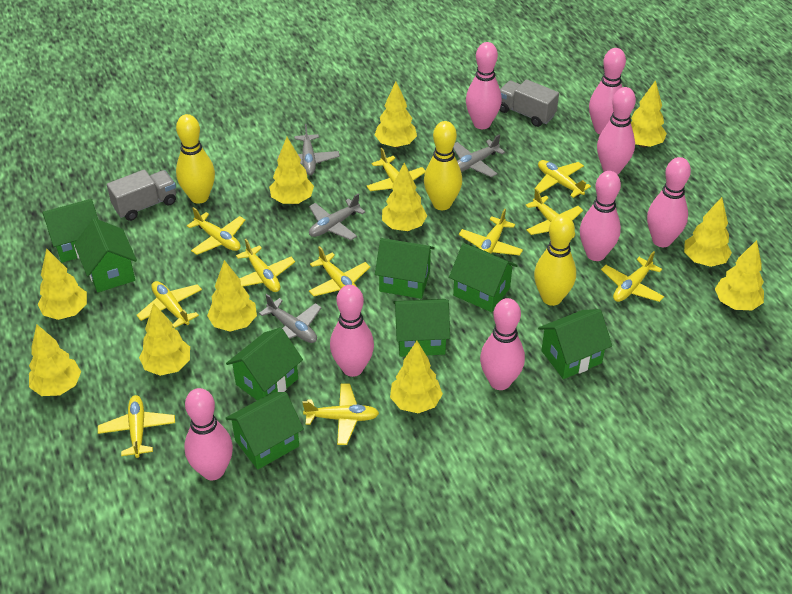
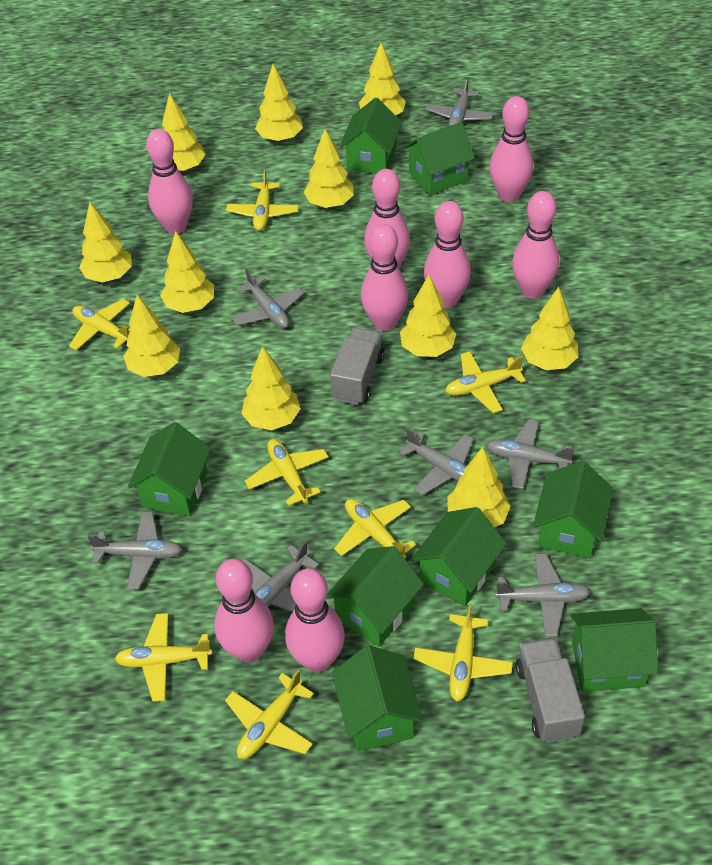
grey plane: 4 -> 7
yellow bowling pin: 3 -> 0
yellow plane: 11 -> 8

